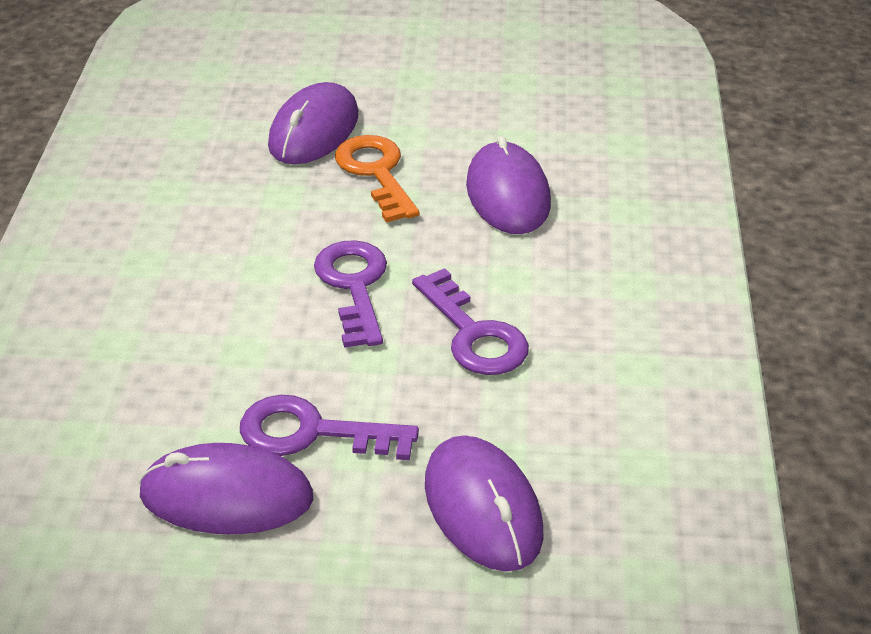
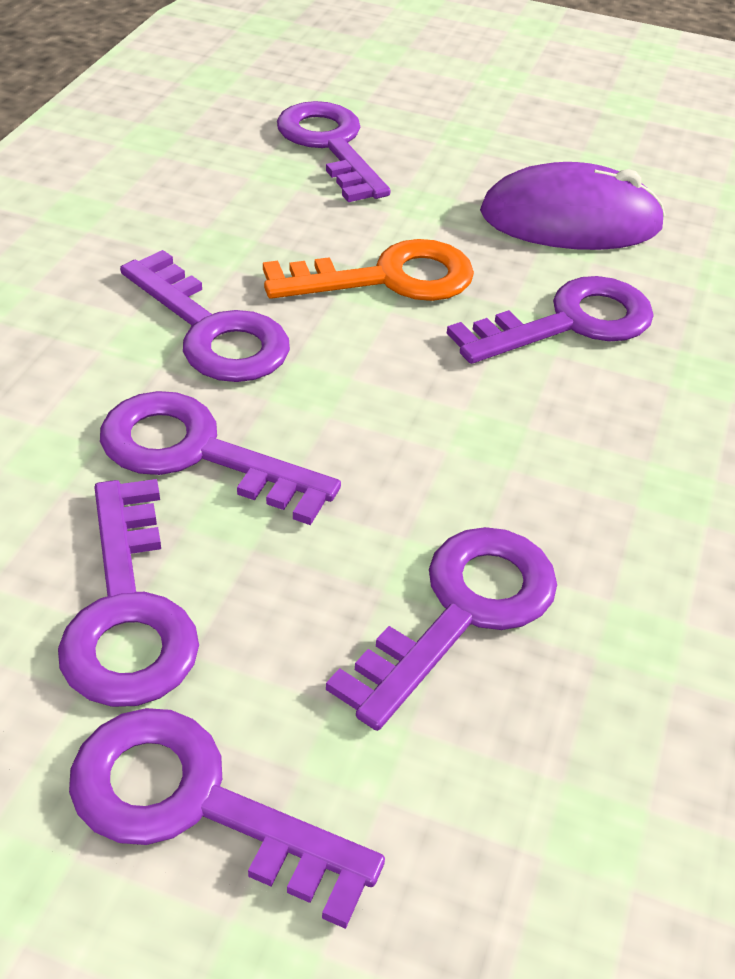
purple key: 3 -> 7
purple mouse: 4 -> 1

